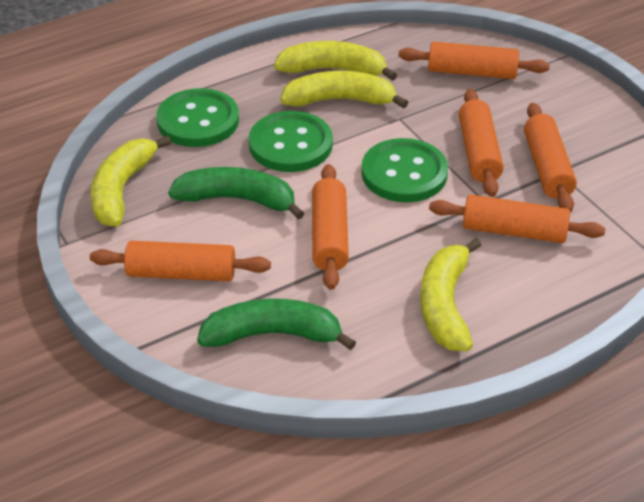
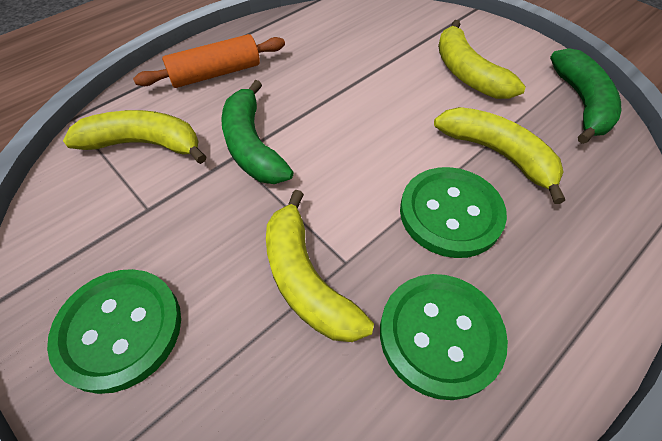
orange rolling pin: 6 -> 1

